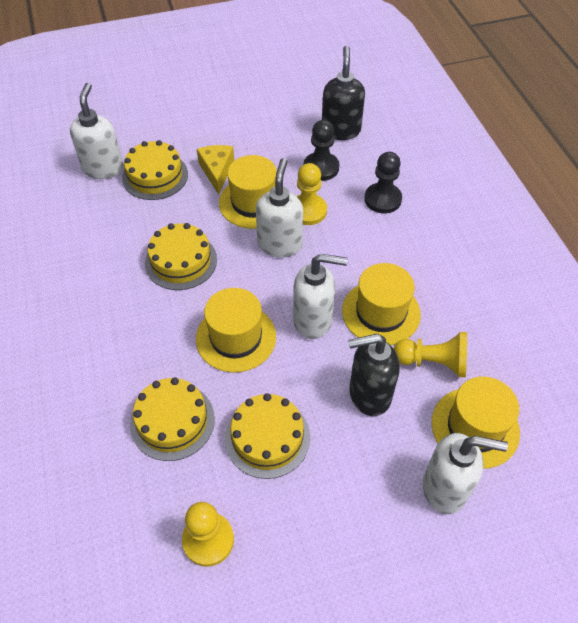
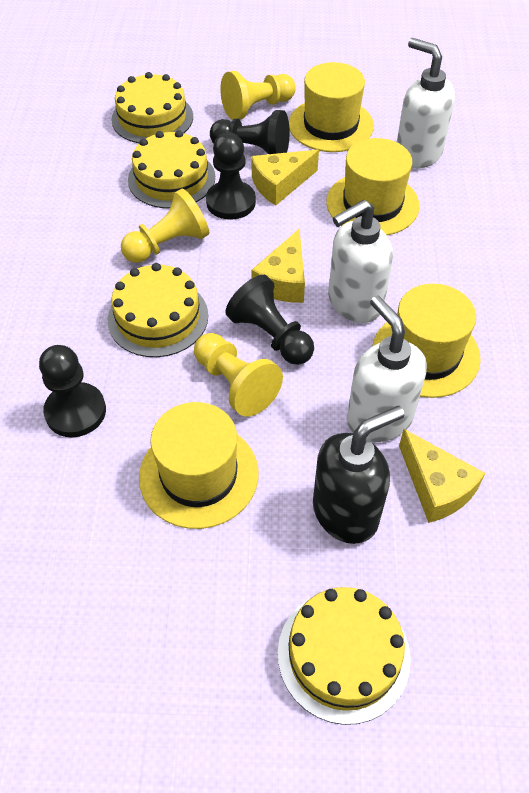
black pawn: 2 -> 4
black soap dispenser: 2 -> 1
white soap dispenser: 4 -> 3
yellow cheese: 1 -> 3

